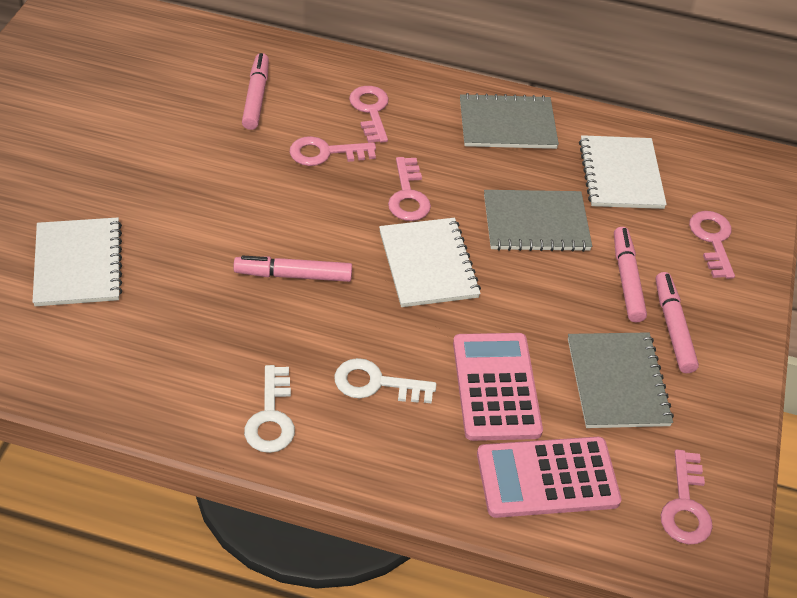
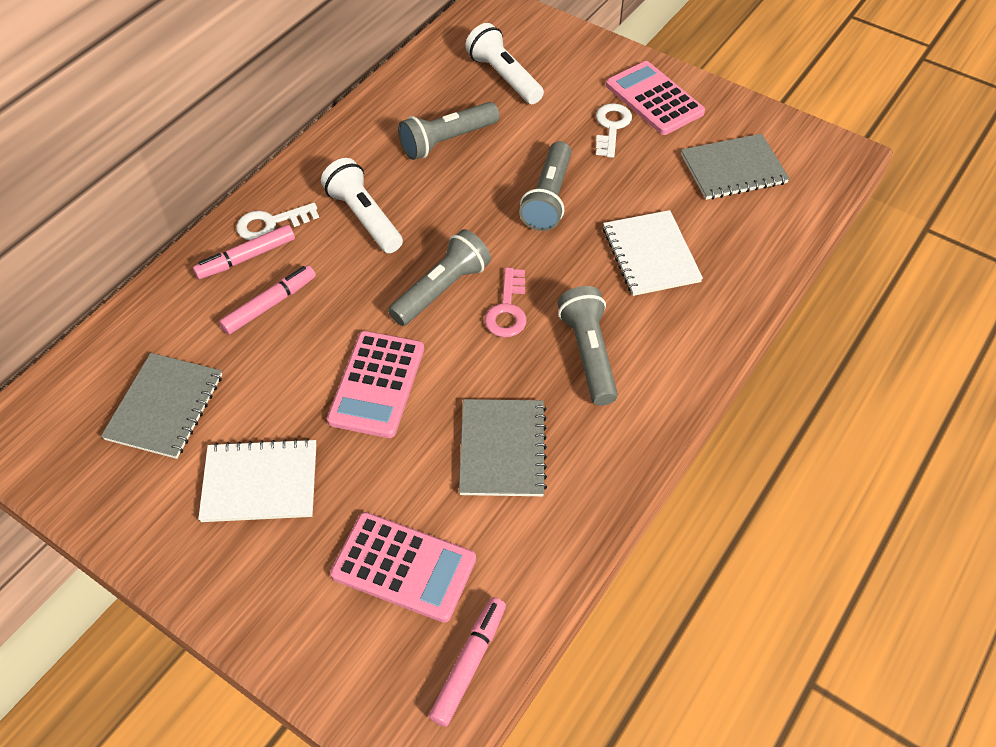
grey flashlight: 0 -> 4
pink calculator: 2 -> 3
pink key: 5 -> 1
pink marker: 4 -> 3
white flashlight: 0 -> 2
white notebook: 3 -> 2

